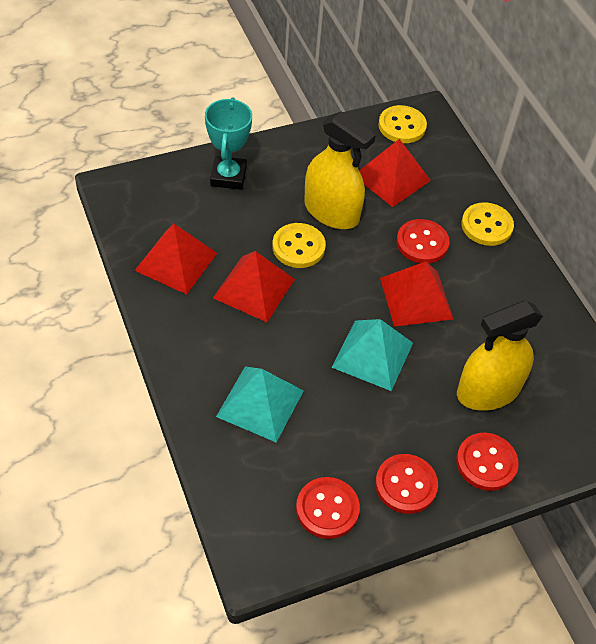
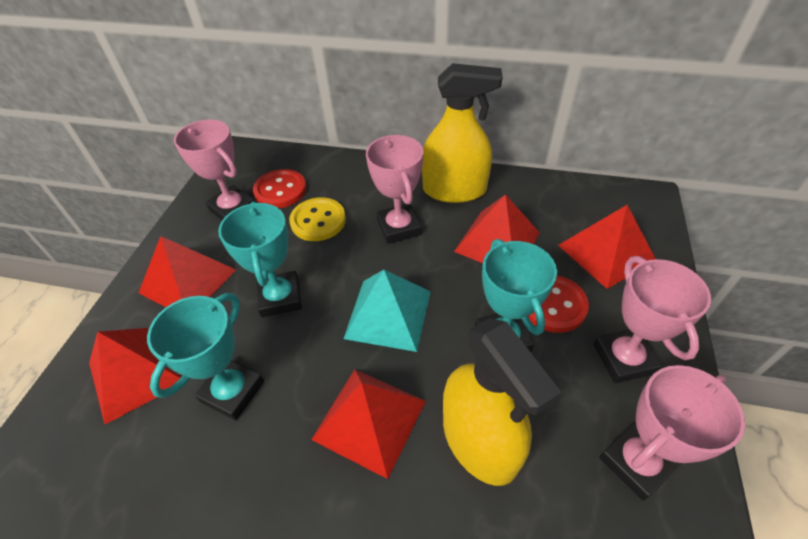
pink trophy: 0 -> 4
red button: 4 -> 2
red pyramid: 4 -> 5
turquoise pyramid: 2 -> 1
turquoise trophy: 1 -> 3
yellow button: 3 -> 1

